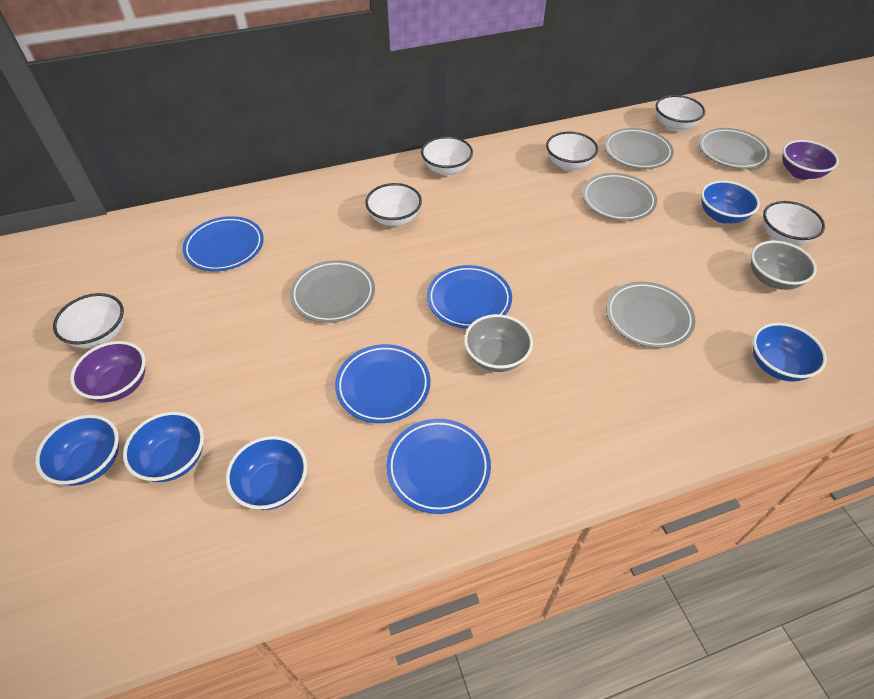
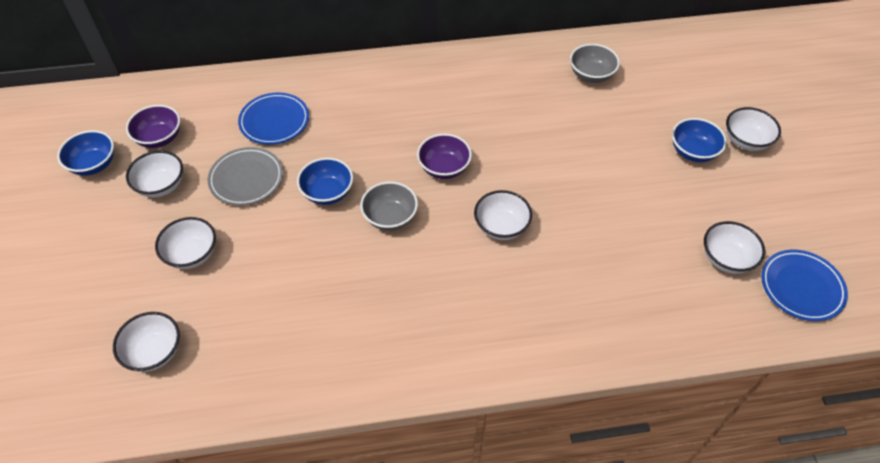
blue bowl: 5 -> 3
blue plate: 4 -> 2
grey plate: 5 -> 1

